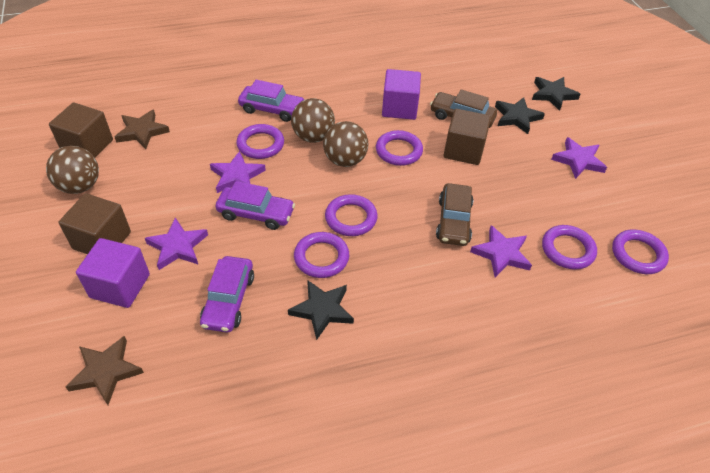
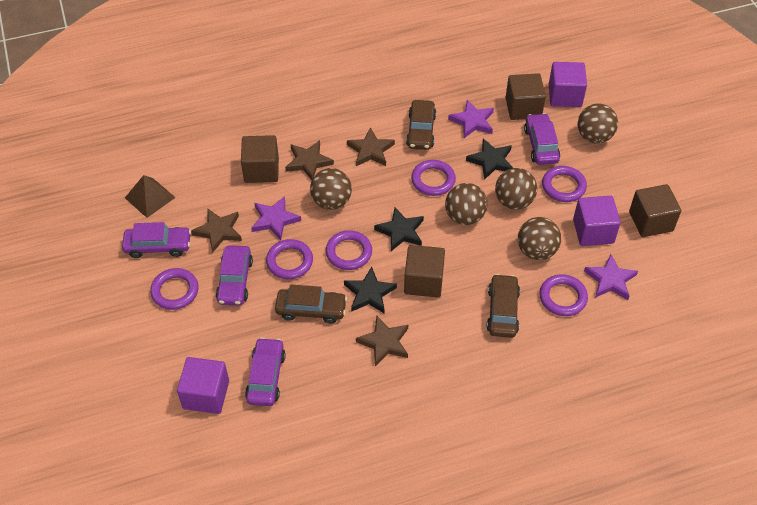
brown ball: 3 -> 5
brown car: 2 -> 3
brown cube: 3 -> 4
brown pyramid: 0 -> 1
brown star: 2 -> 4
purple car: 3 -> 4
purple cube: 2 -> 3
purple star: 4 -> 3

